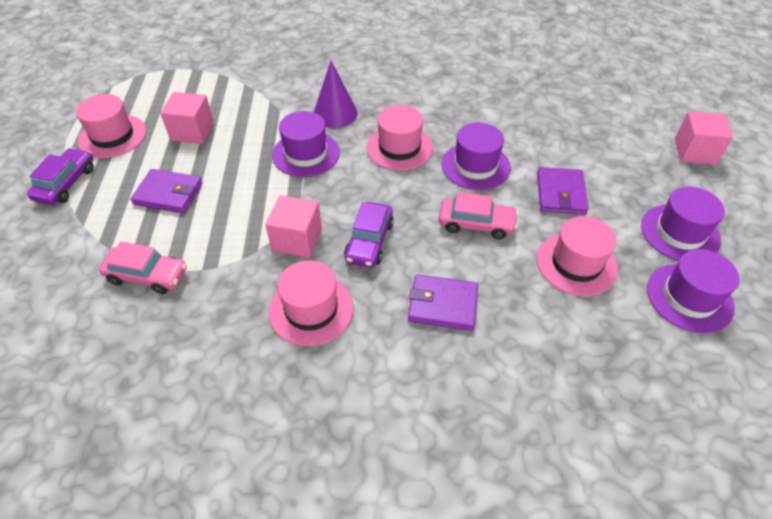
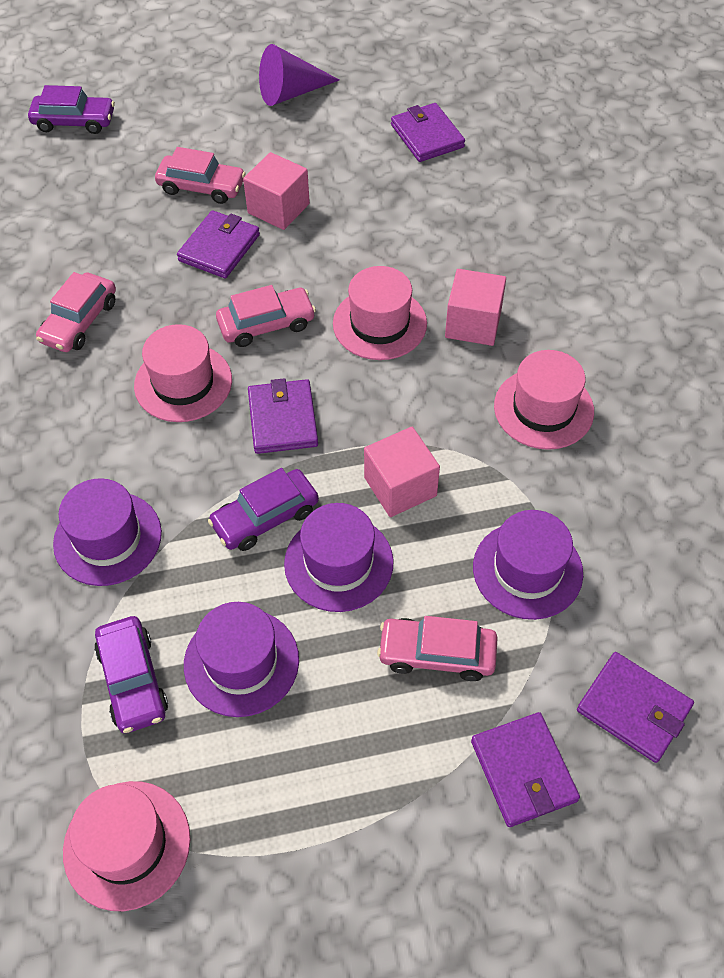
pink car: 2 -> 4
purple car: 2 -> 3
purple wallet: 3 -> 5

